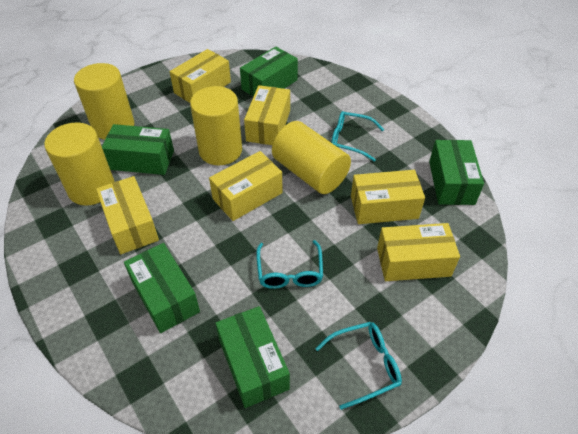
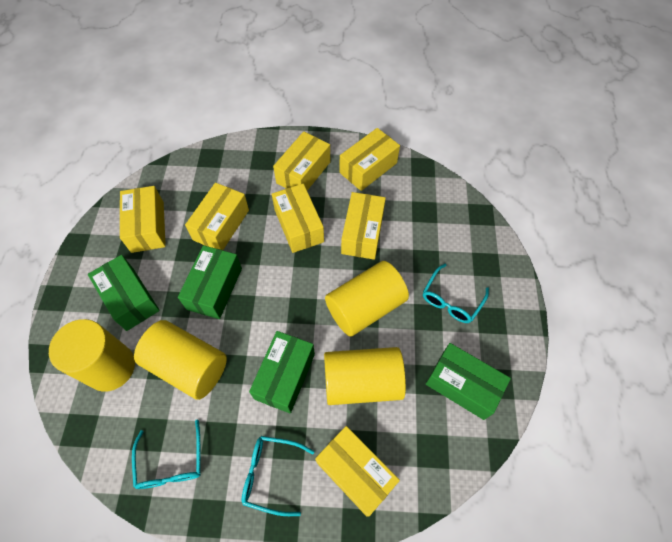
green box: 5 -> 4
yellow box: 6 -> 7

